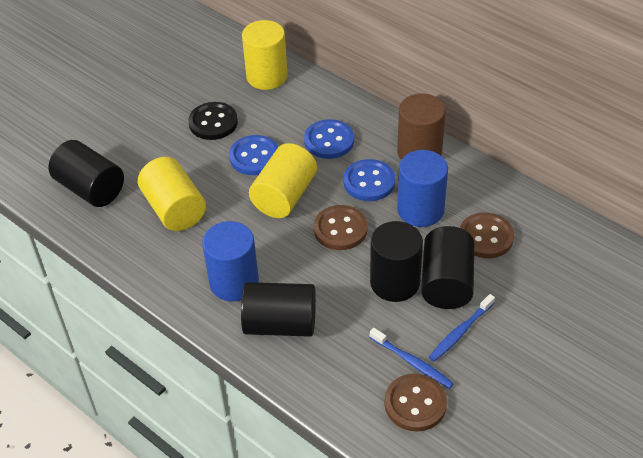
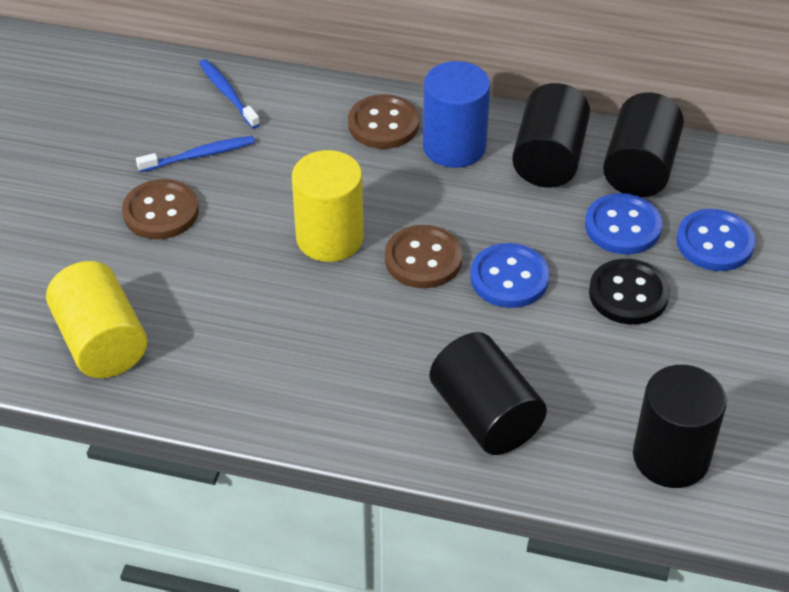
blue cylinder: 2 -> 1
brown cylinder: 1 -> 0
yellow cylinder: 3 -> 2

